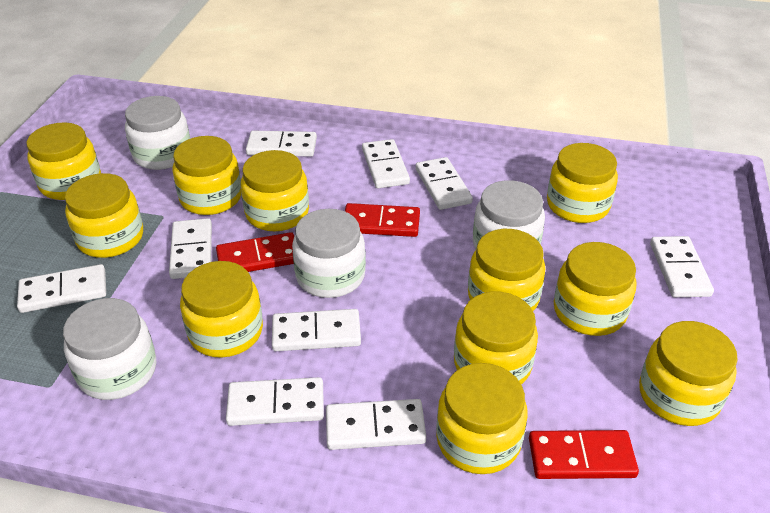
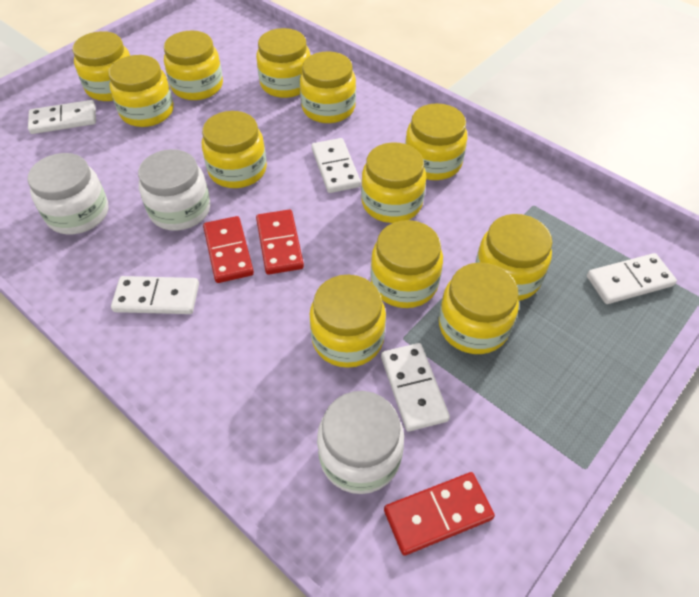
white domino: 9 -> 5
white jar: 4 -> 3
yellow jar: 11 -> 12

